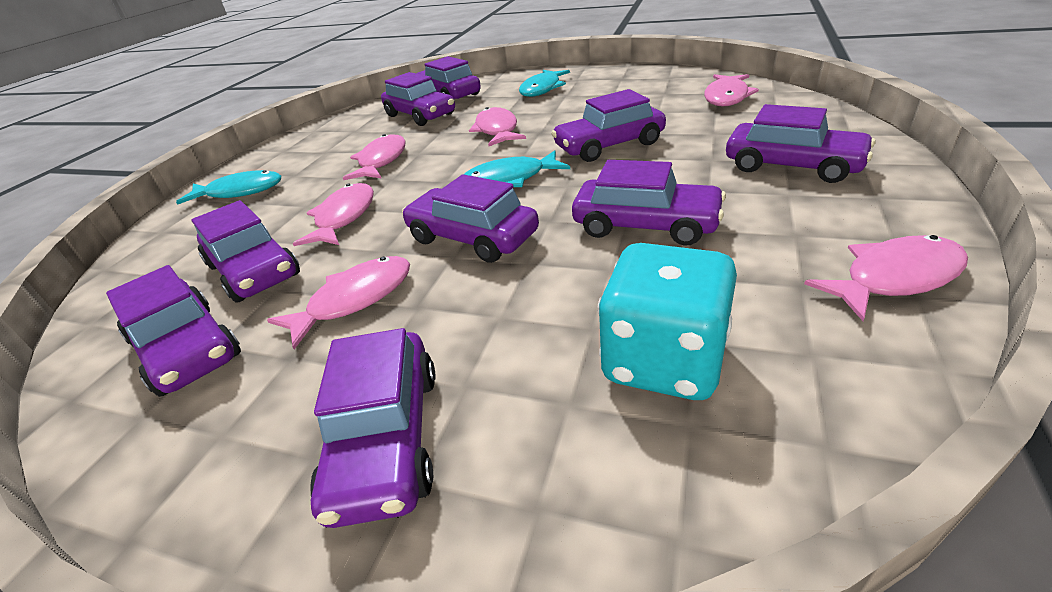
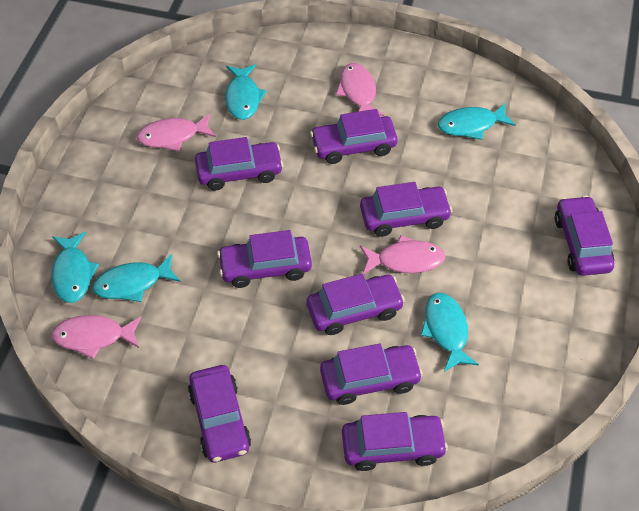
pink fish: 6 -> 4
turquoise dice: 1 -> 0
turquoise fish: 3 -> 5

